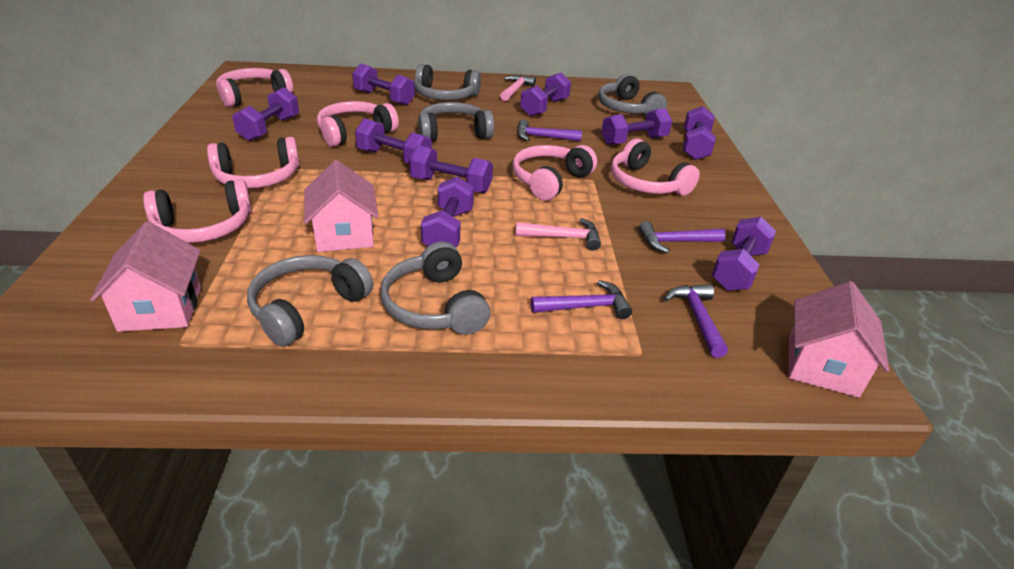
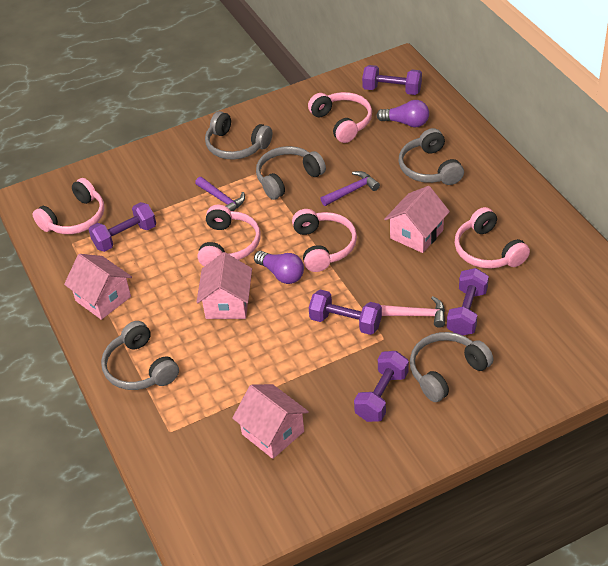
pink hammer: 2 -> 1
pink headphones: 6 -> 5
pink house: 3 -> 4
purple dumbbell: 9 -> 5
purple hammer: 4 -> 2
purple light bulb: 0 -> 2

